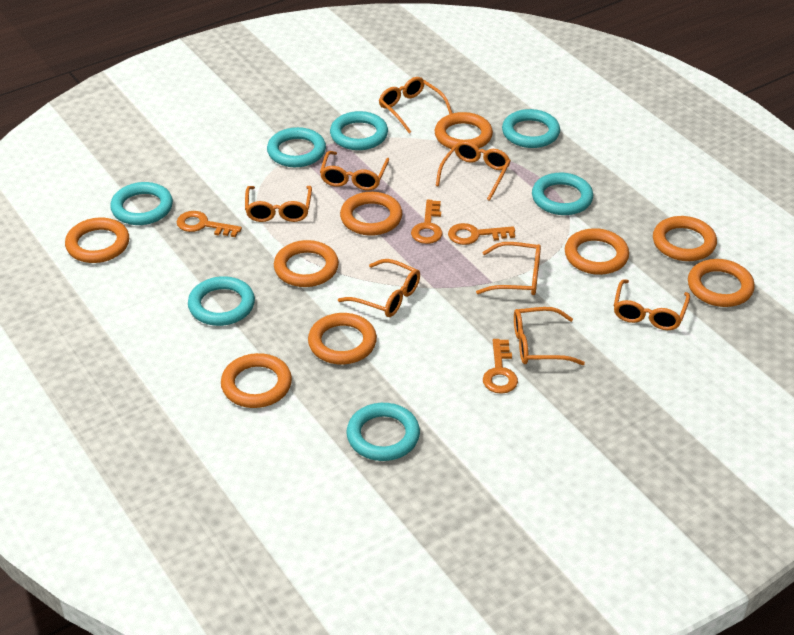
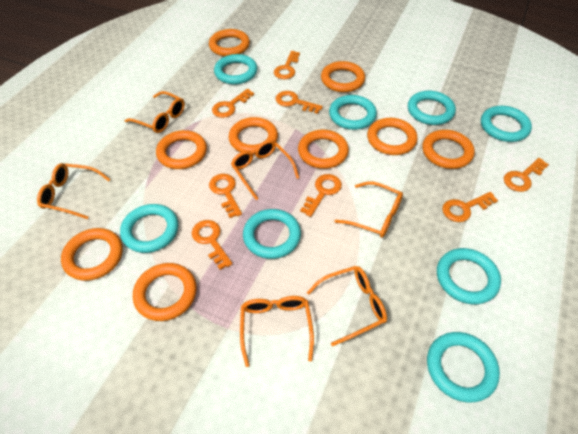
orange glasses: 8 -> 6
orange key: 4 -> 8
turquoise ring: 7 -> 8

